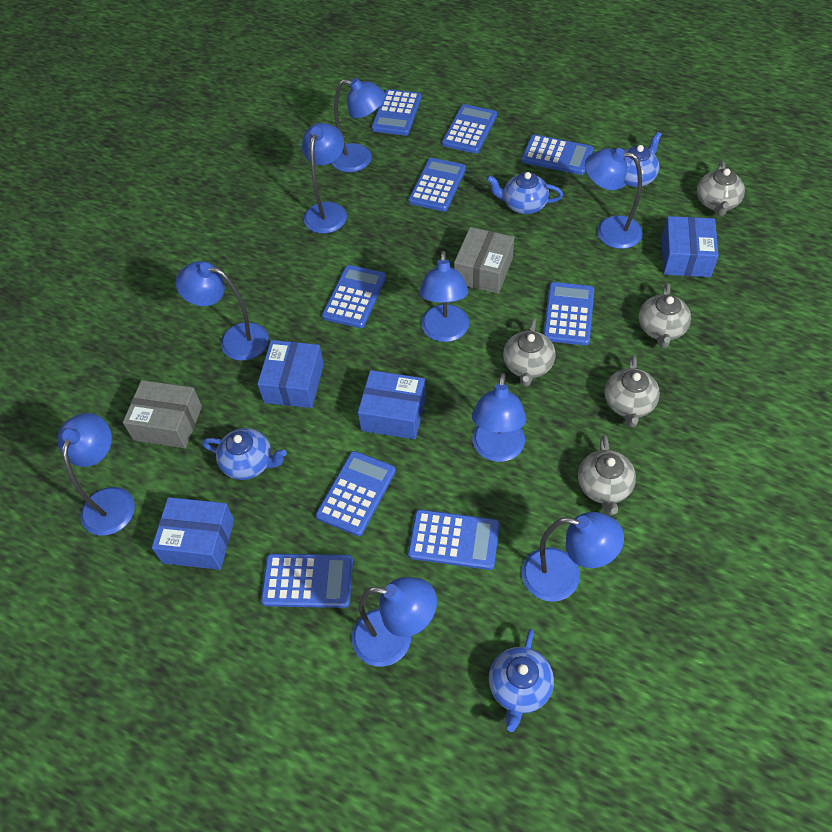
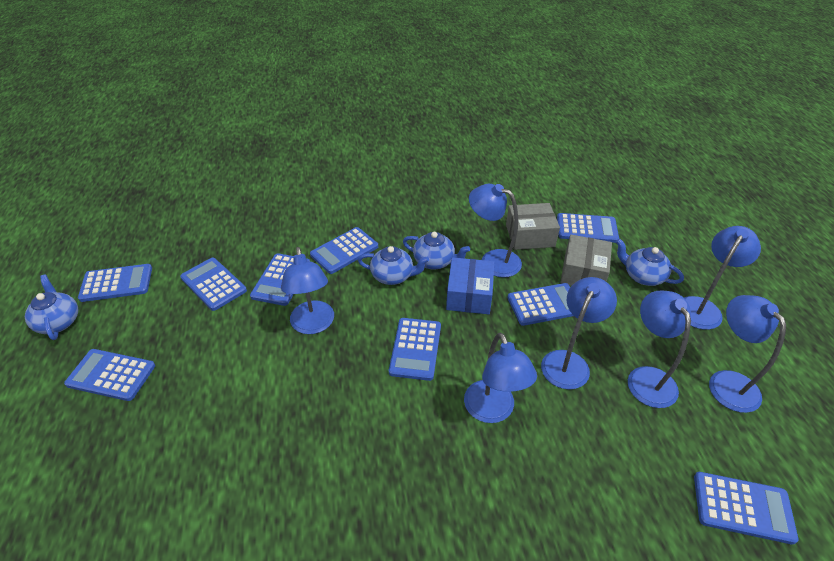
blue box: 4 -> 1
blue lamp: 9 -> 7
grey teapot: 5 -> 0

